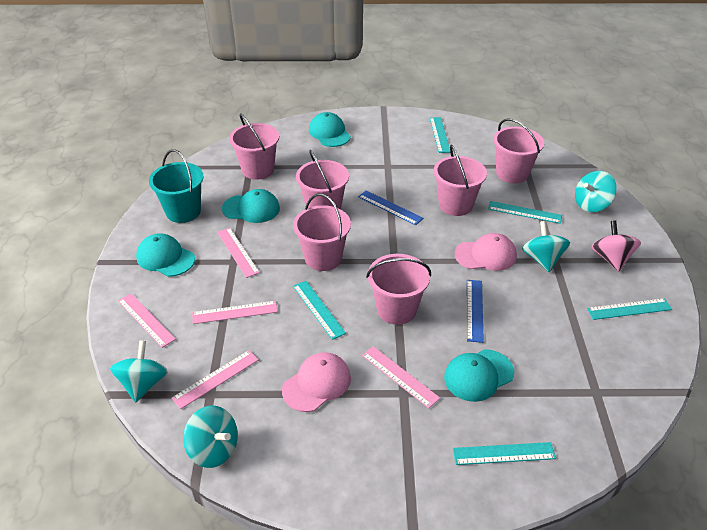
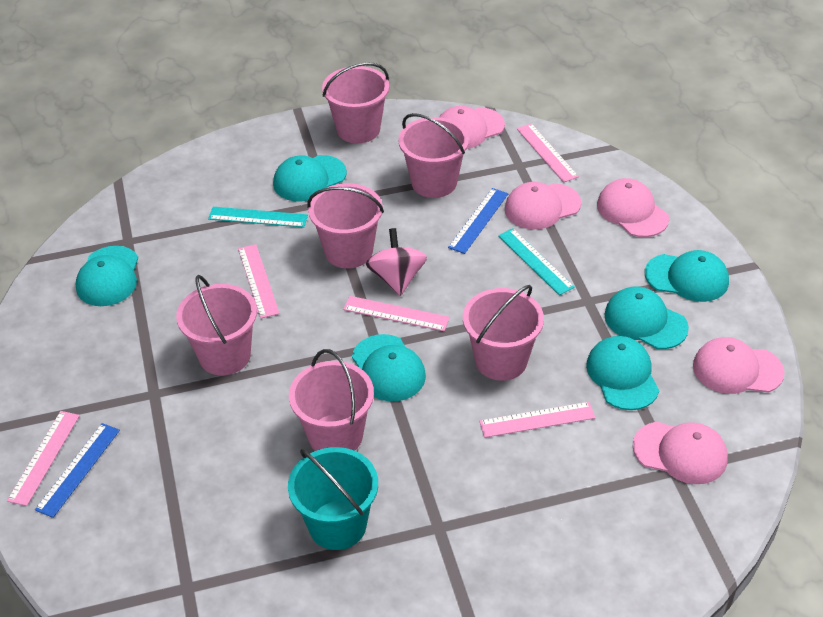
pink cap: 2 -> 5
turquoise cap: 4 -> 6
turquoise ruler: 5 -> 2
turquoise spinning top: 4 -> 0

